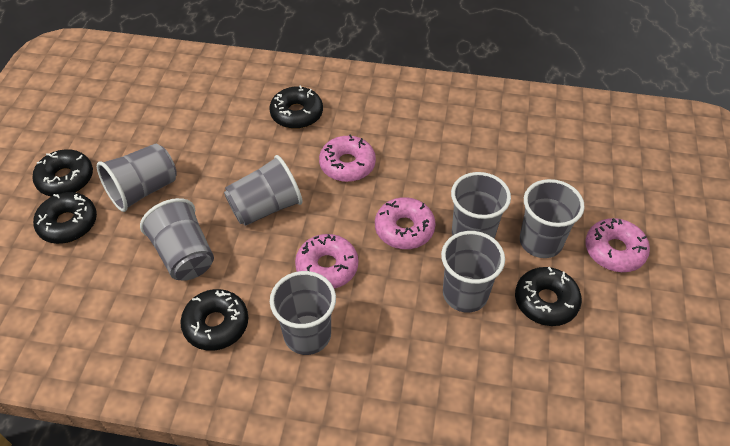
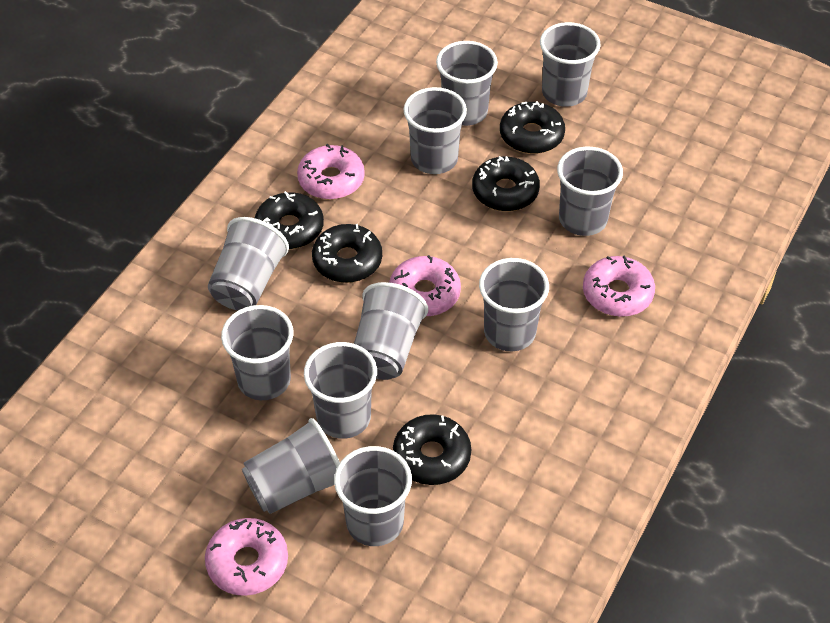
grey cup: 7 -> 11

